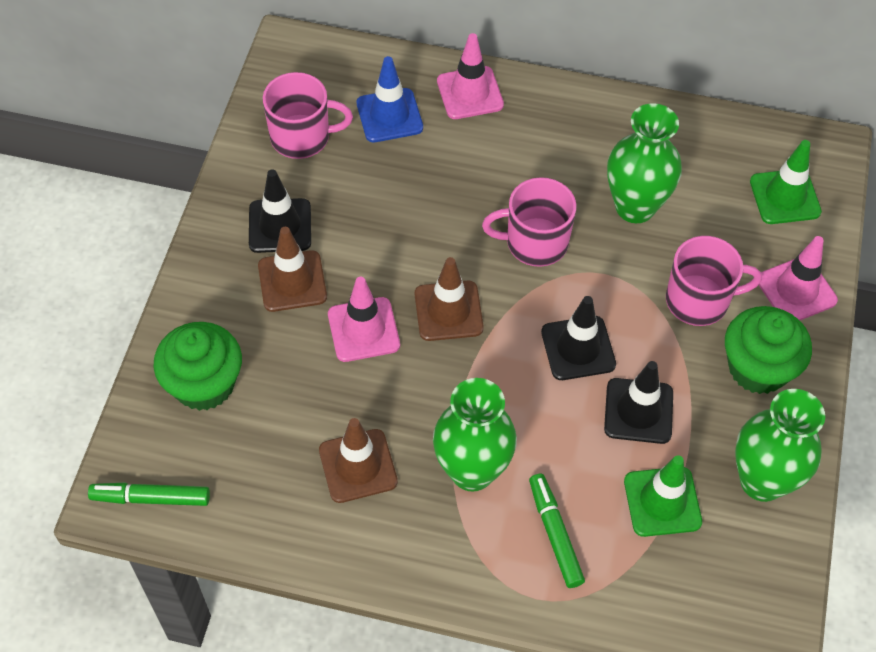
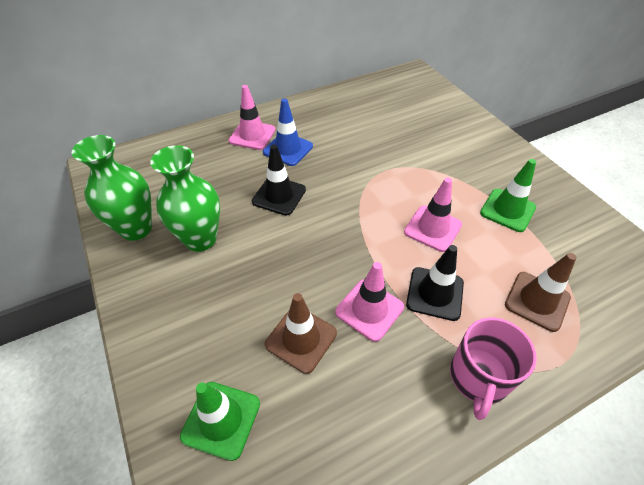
black traffic cone: 3 -> 2
brown traffic cone: 3 -> 2
green cupcake: 2 -> 0
green marker: 2 -> 0
green vase: 3 -> 2
pink mug: 3 -> 1

